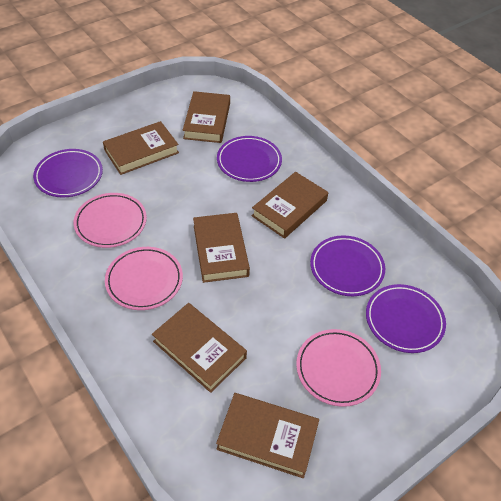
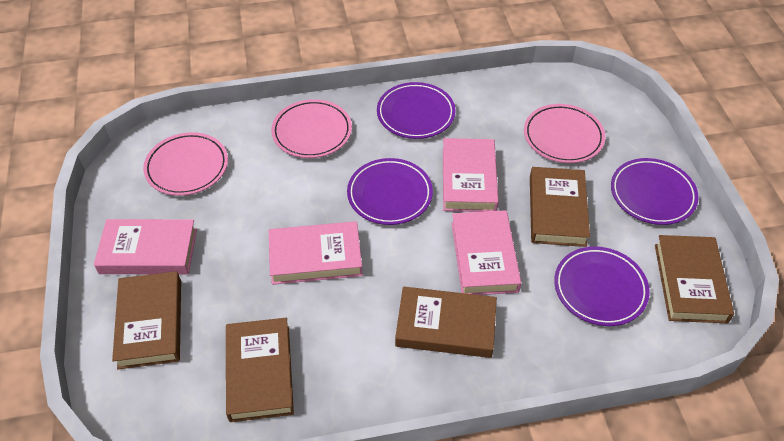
brown book: 6 -> 5
pink book: 0 -> 4

